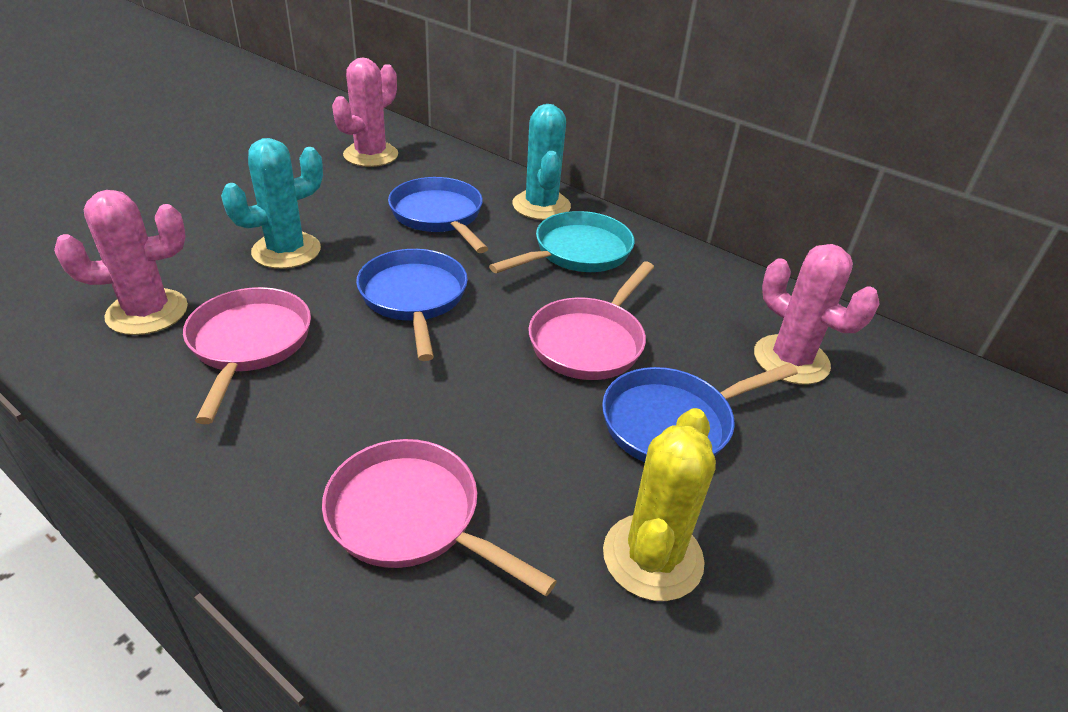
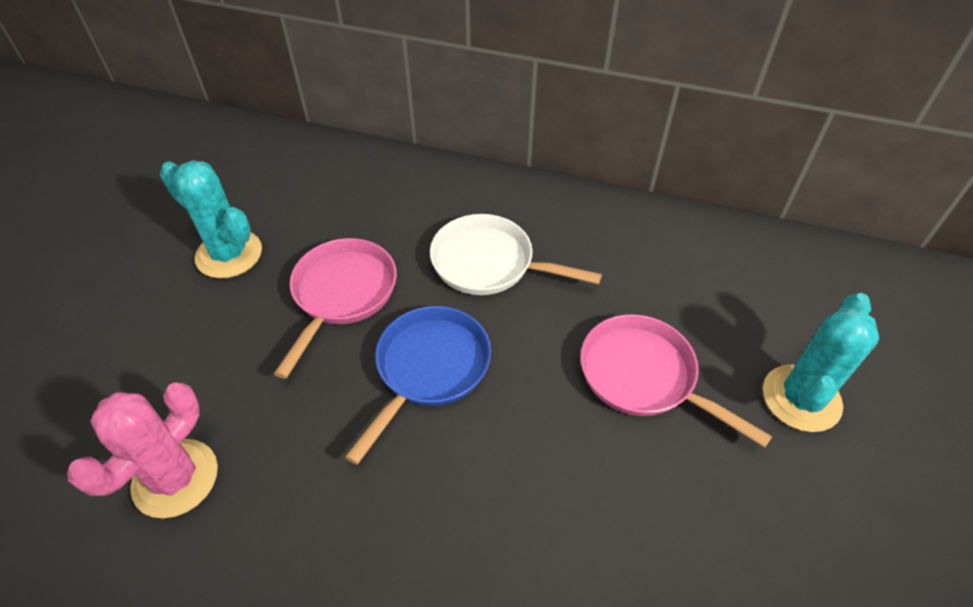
blue pan: 3 -> 1
pink cactus: 3 -> 1
pink pan: 3 -> 2
turquoise pan: 1 -> 0
white pan: 0 -> 1
yellow cactus: 1 -> 0

